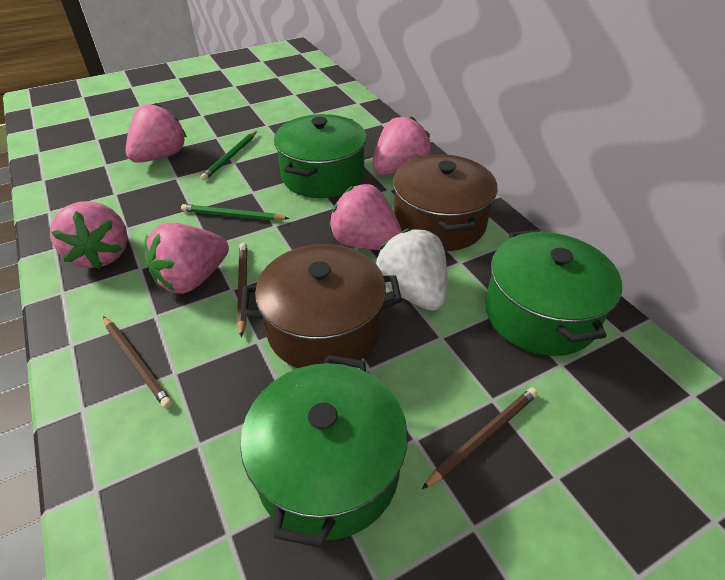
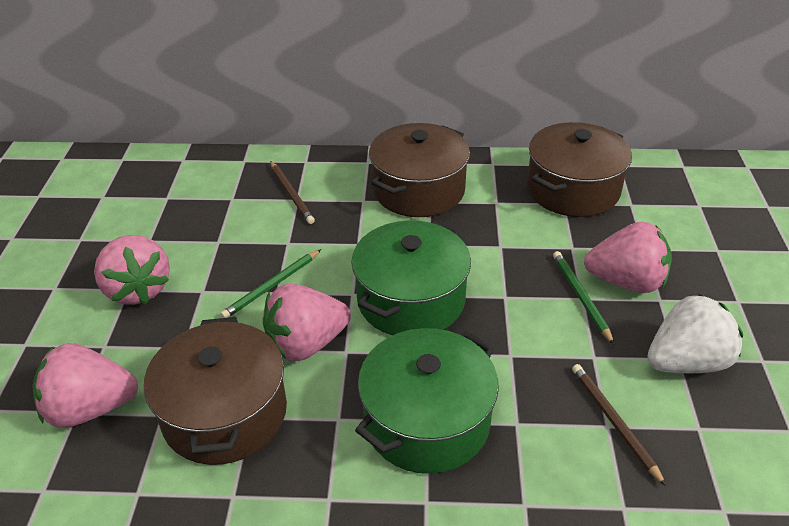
brown pencil: 3 -> 2
brown pot: 2 -> 3
green pot: 3 -> 2
pink strawberry: 5 -> 4

